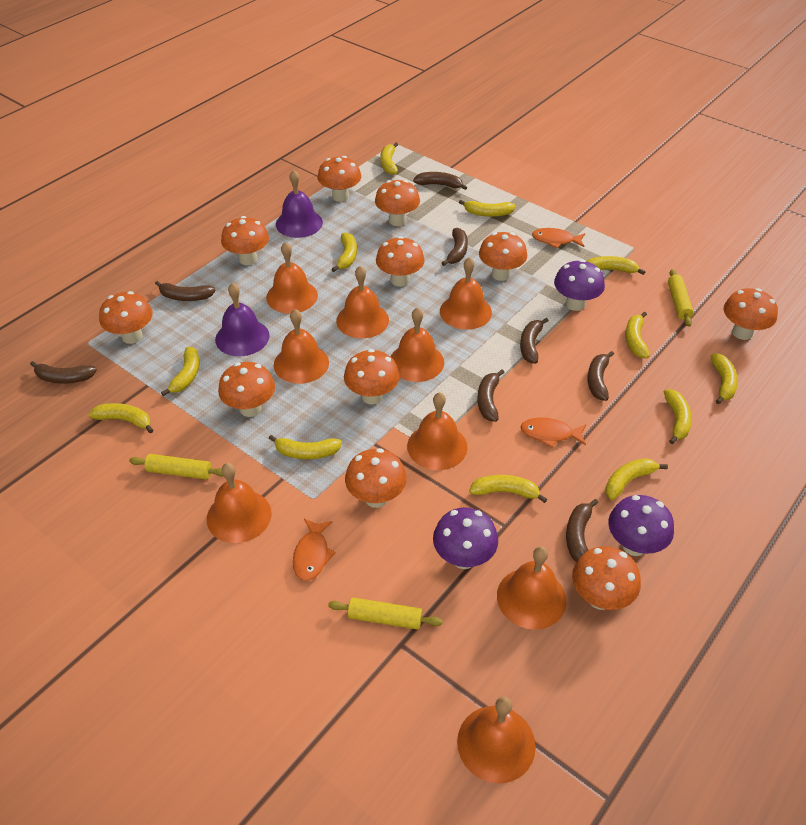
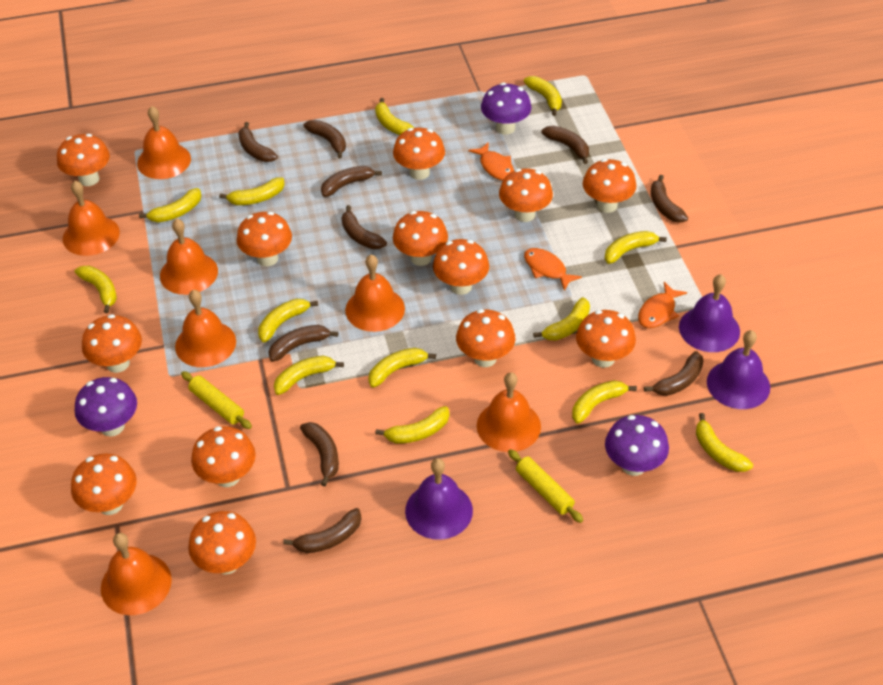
brown banana: 8 -> 10
orange bell: 9 -> 7
orange mushroom: 11 -> 13
purple bell: 2 -> 3
yellow banana: 12 -> 13
yellow rolling pin: 3 -> 2

